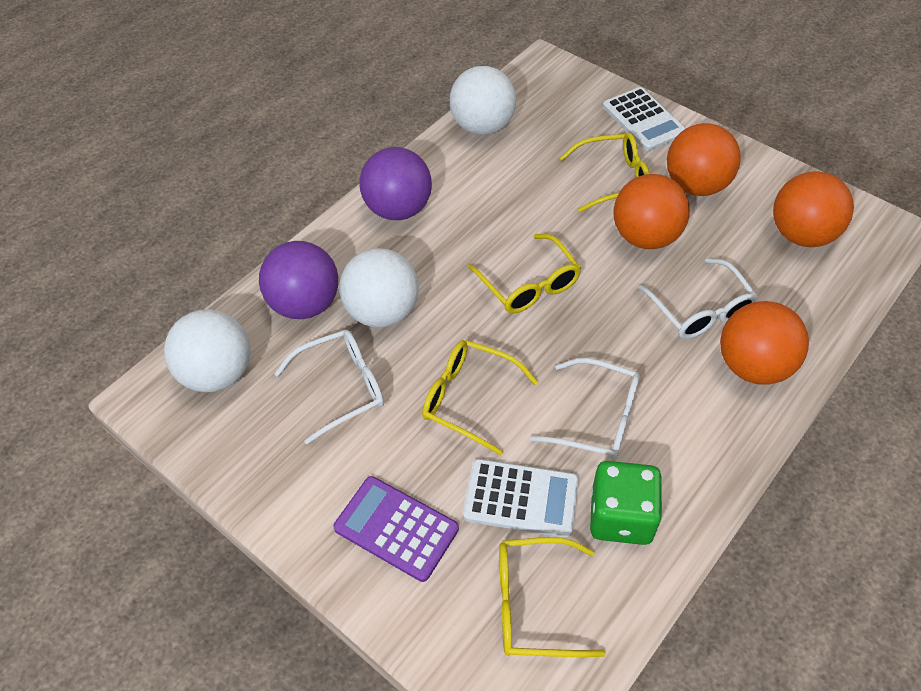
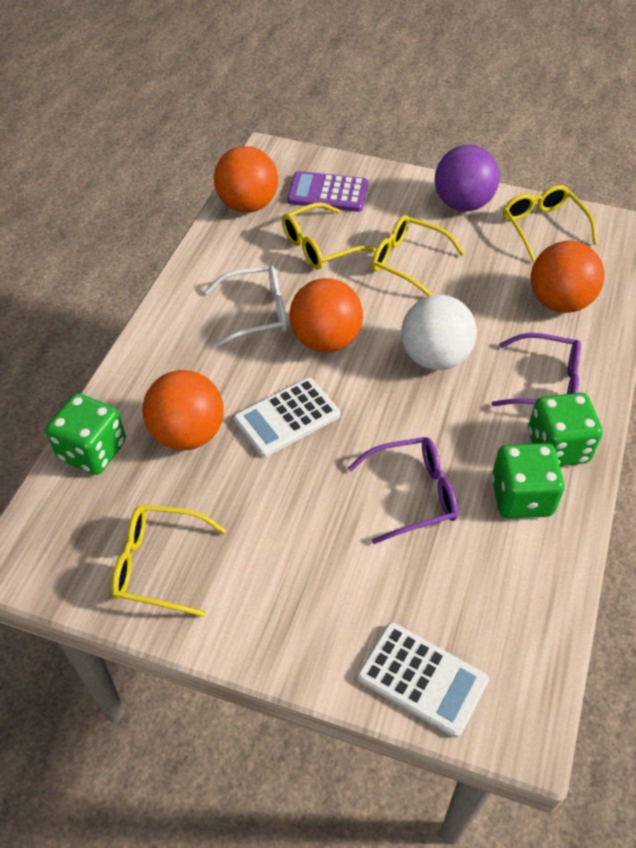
green dice: 1 -> 3
purple ball: 2 -> 1
purple glasses: 0 -> 2
white ball: 3 -> 1
white glasses: 3 -> 1

